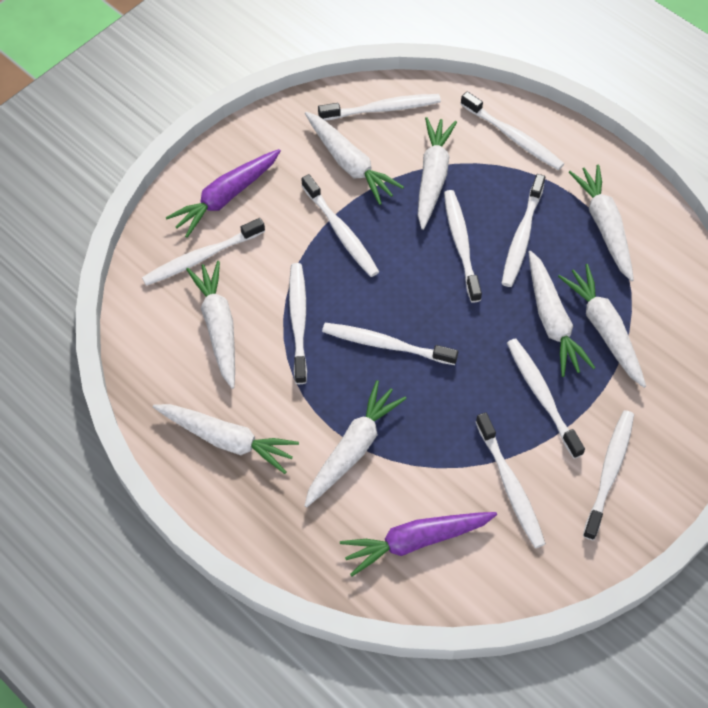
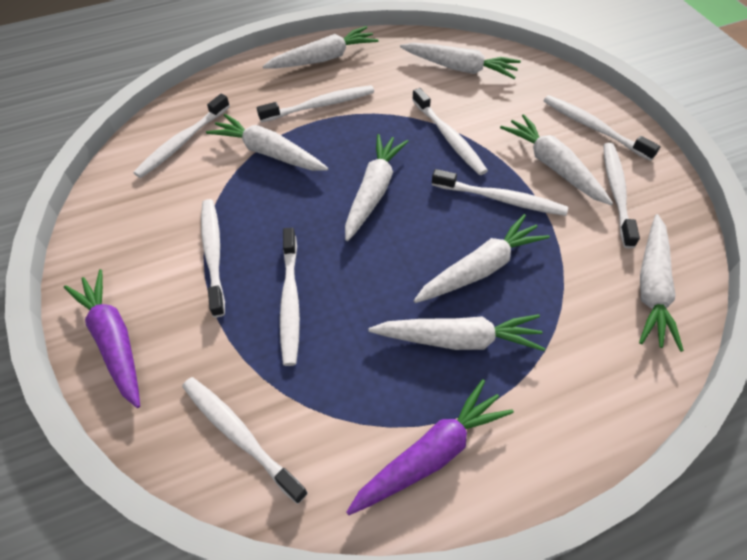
white toothbrush: 11 -> 9

